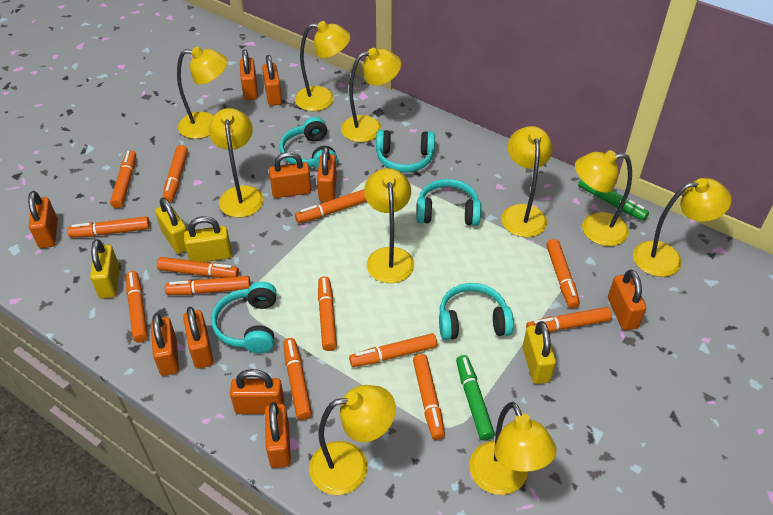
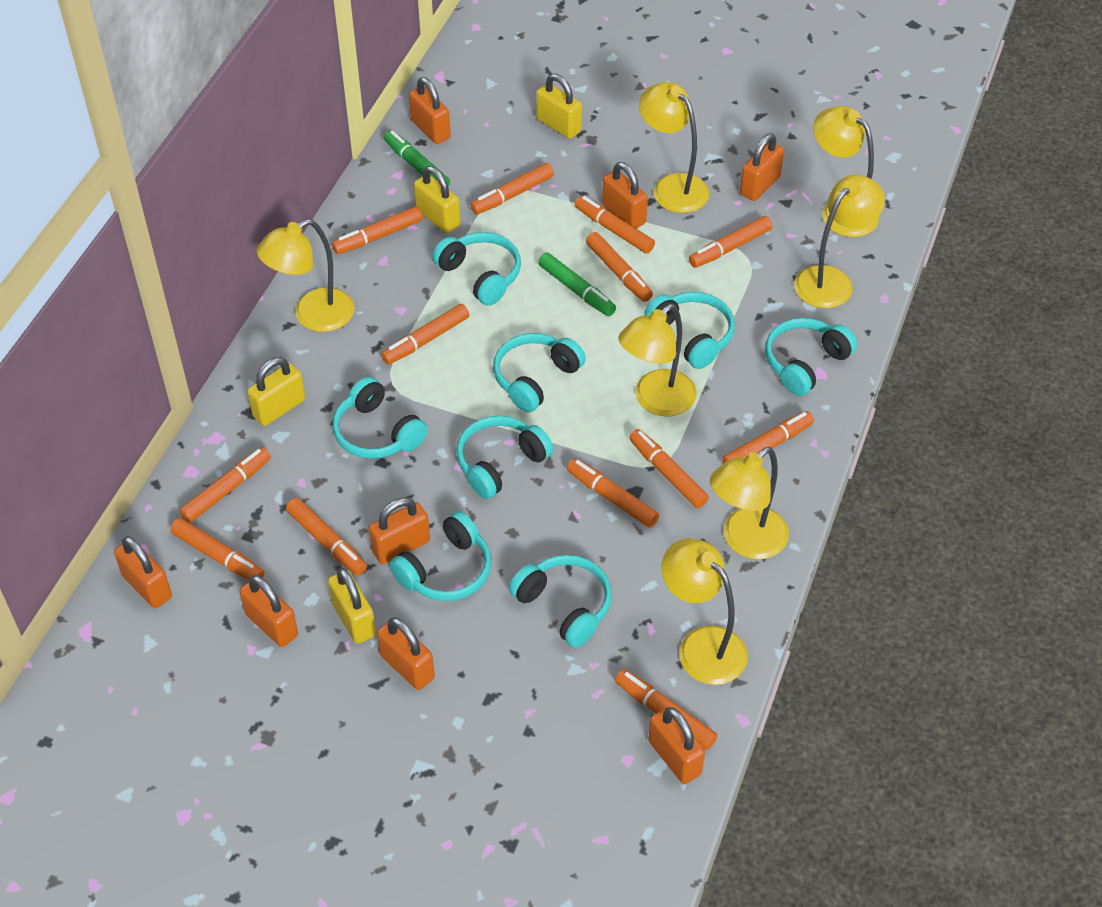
orange padlock: 10 -> 8
turquoise headphones: 5 -> 8
yellow lamp: 10 -> 7

